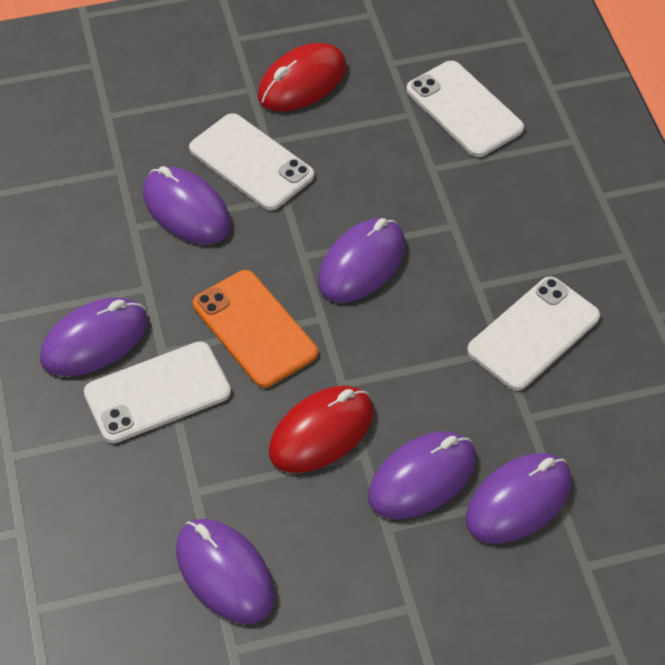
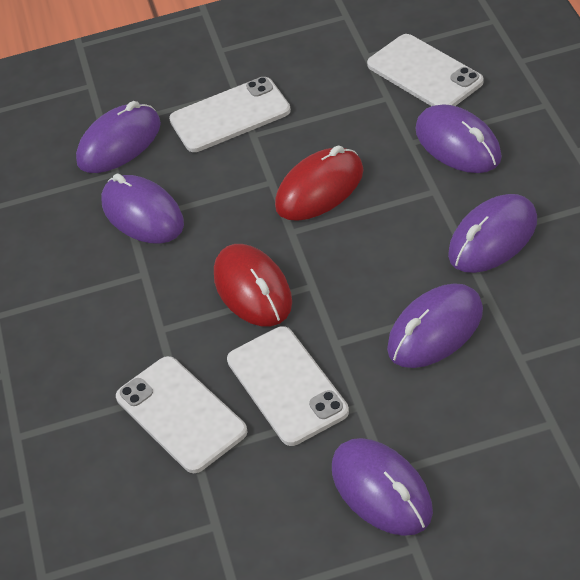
orange phone: 1 -> 0

